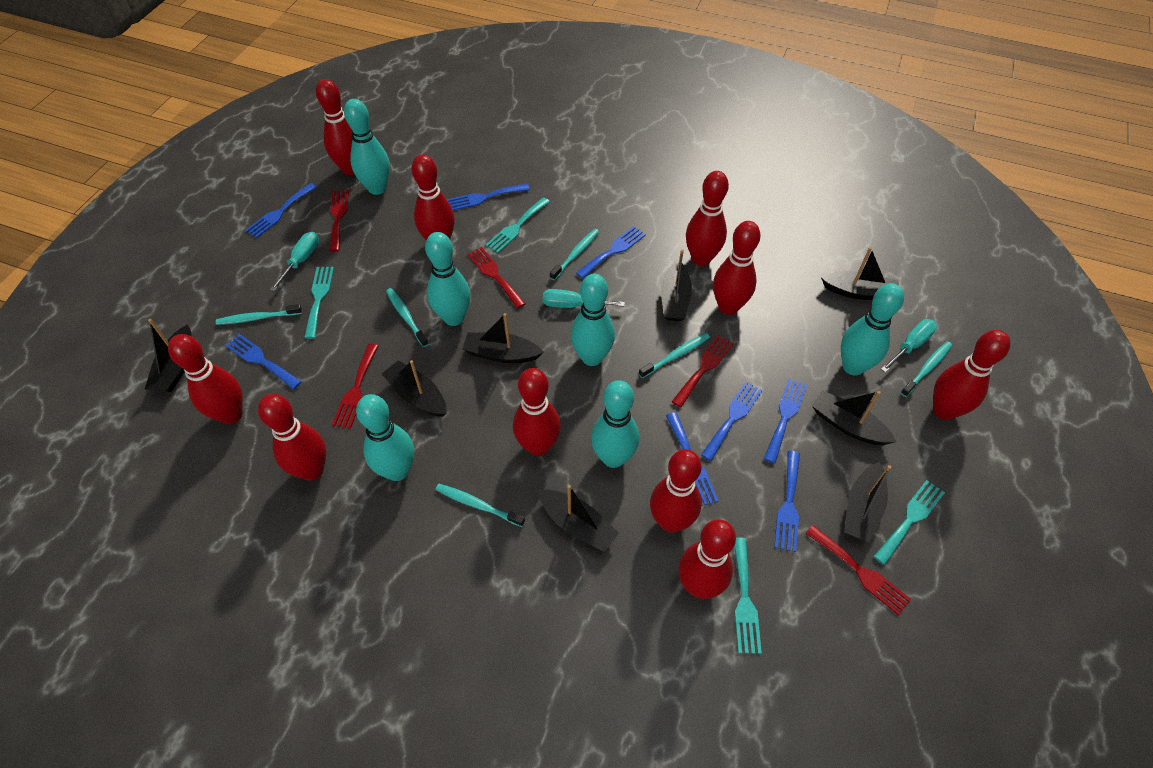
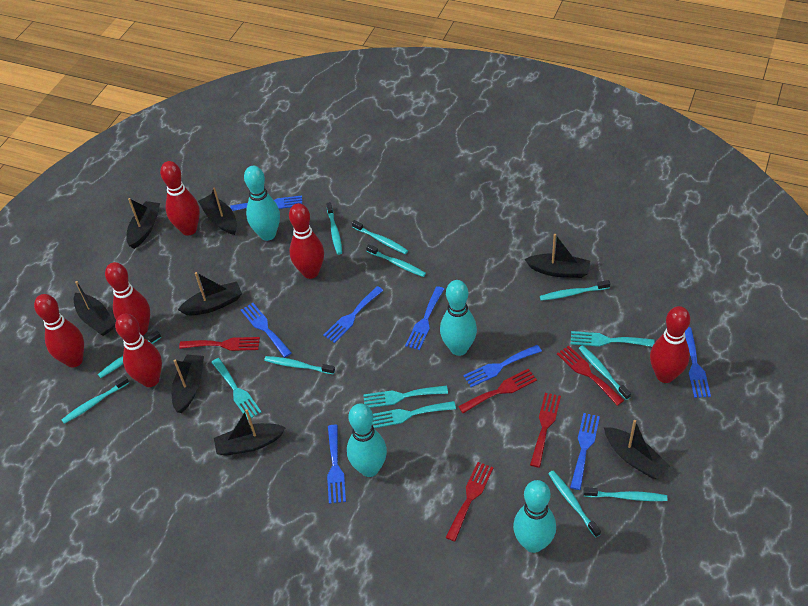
red bowling pin: 10 -> 6
turquoise bowling pin: 6 -> 4
turquoise screwdriver: 3 -> 0
turquoise toothbrush: 6 -> 10

